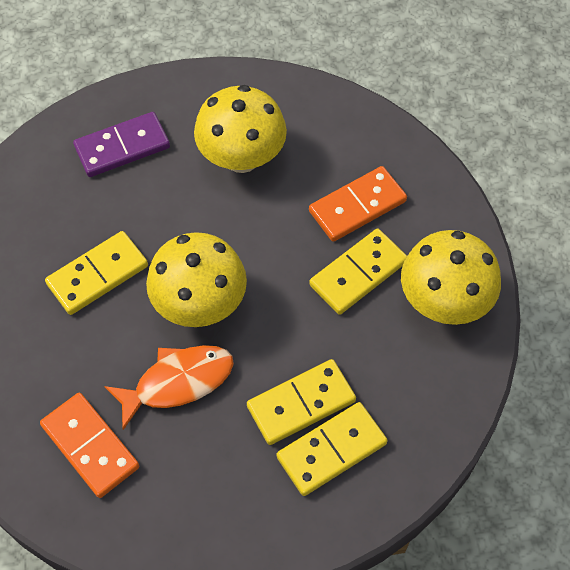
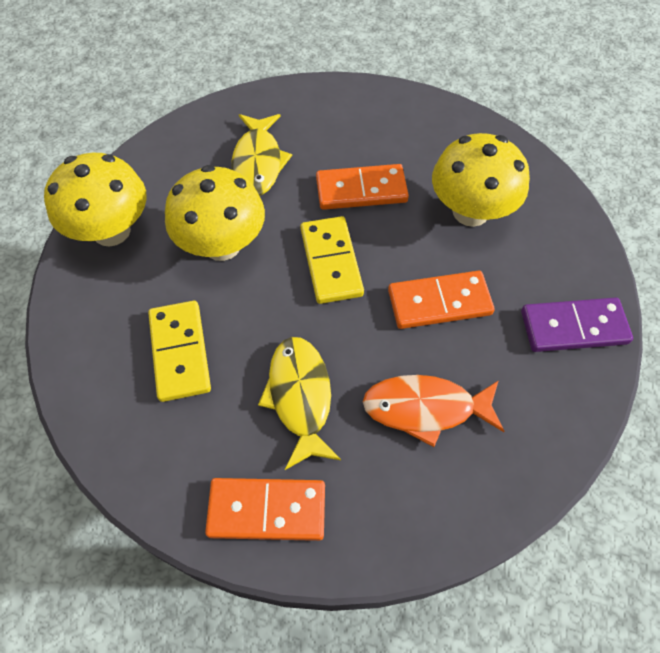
orange domino: 2 -> 3
yellow domino: 4 -> 2
yellow fish: 0 -> 2

